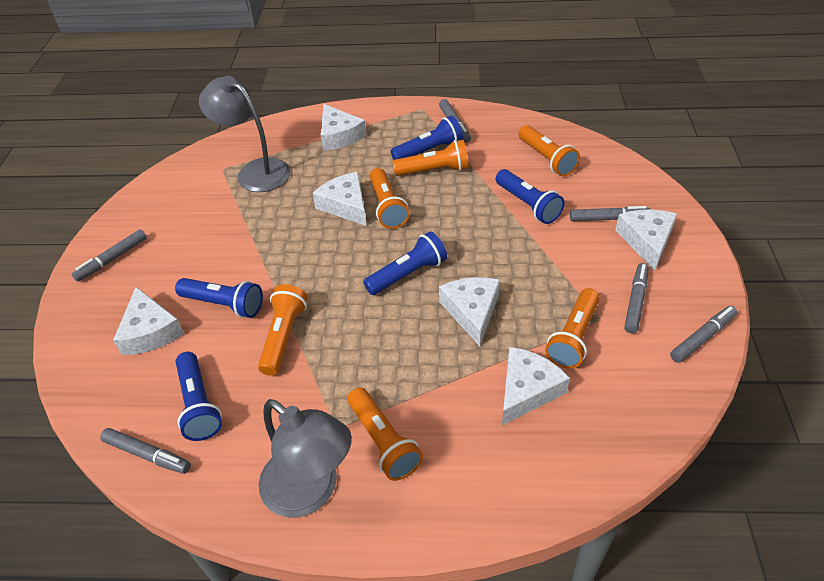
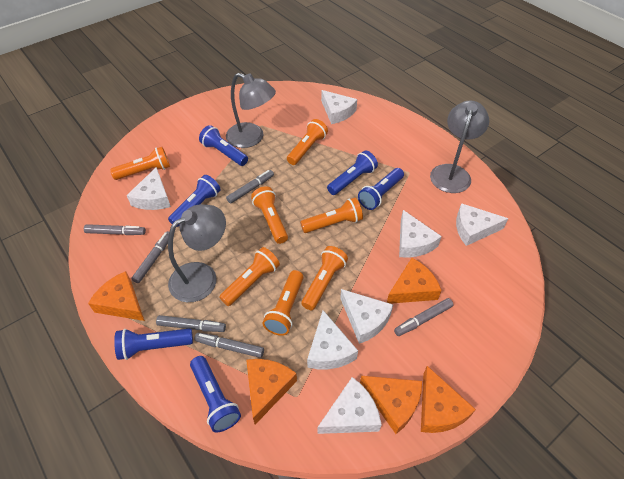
blue flashlight: 5 -> 6
grey lamp: 2 -> 3
orange cheese: 0 -> 5
orange flashlight: 6 -> 7
white cheese: 6 -> 7

